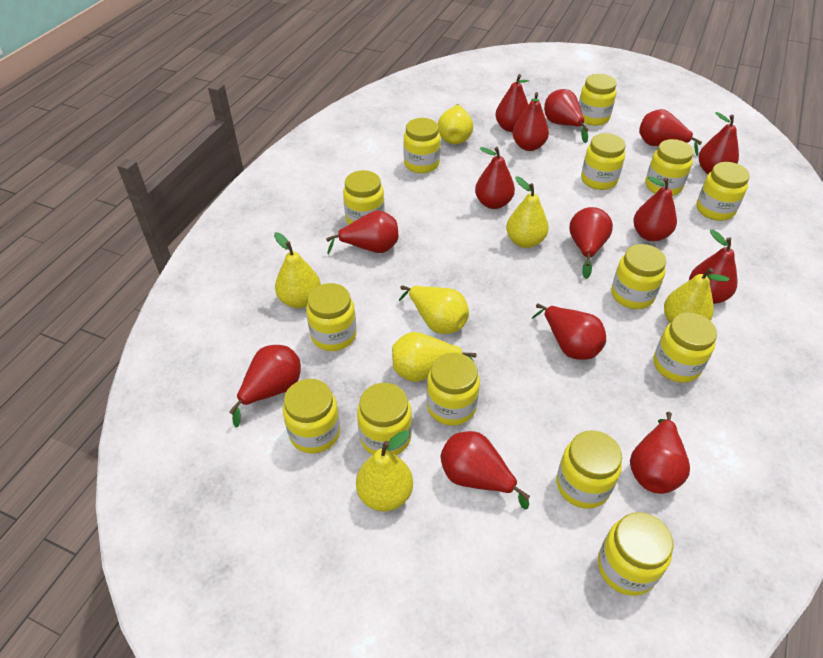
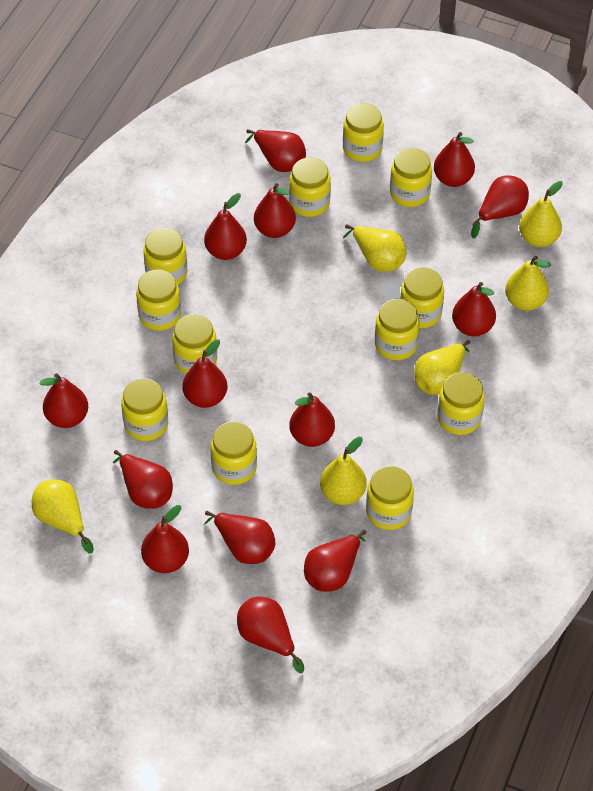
yellow jar: 14 -> 12
yellow pear: 7 -> 6

